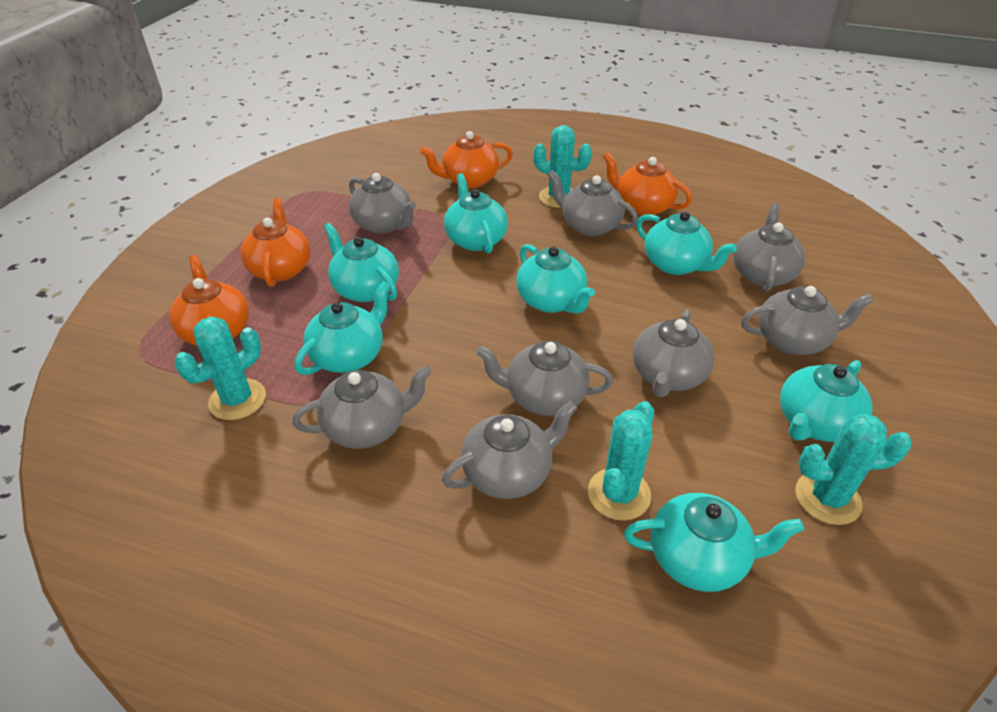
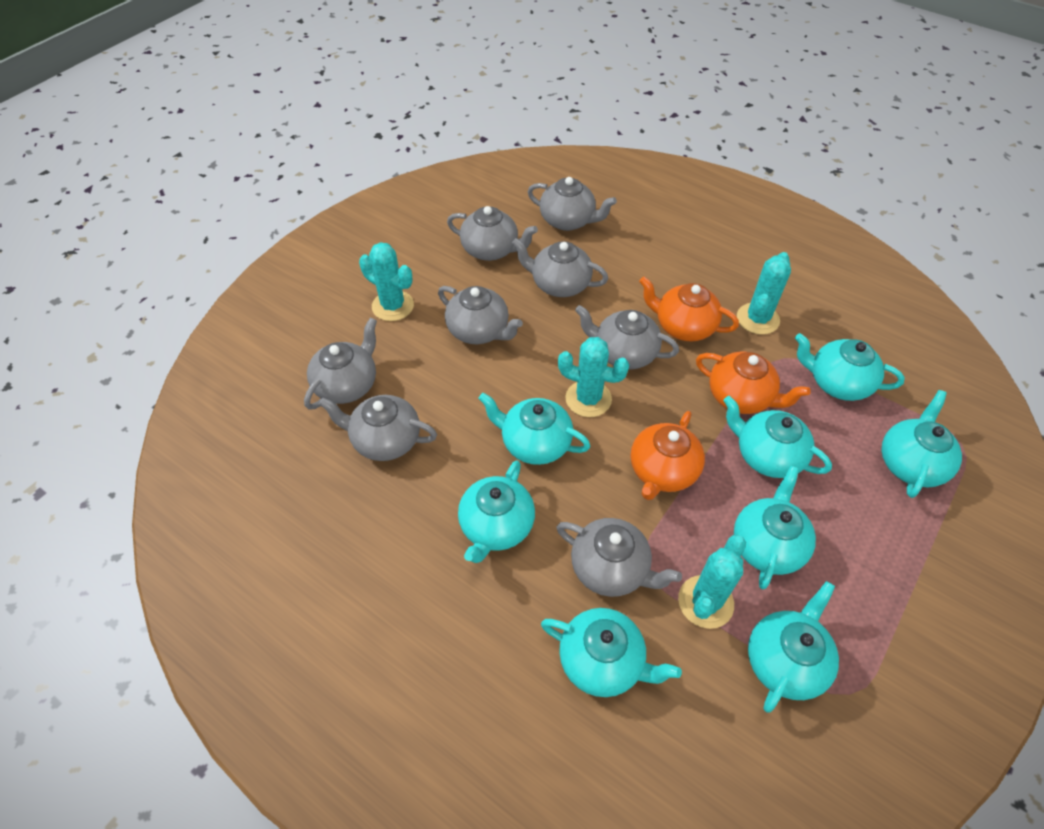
orange teapot: 4 -> 3
turquoise teapot: 7 -> 8

